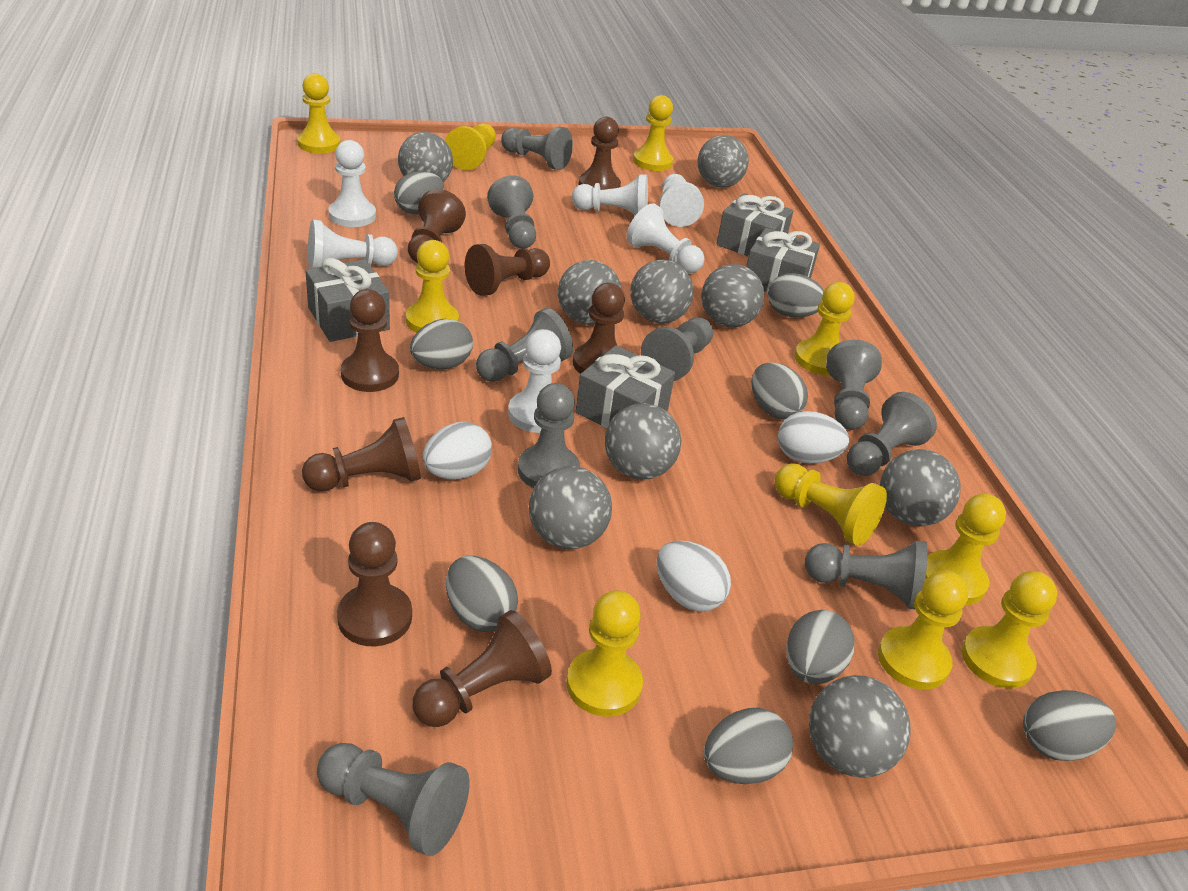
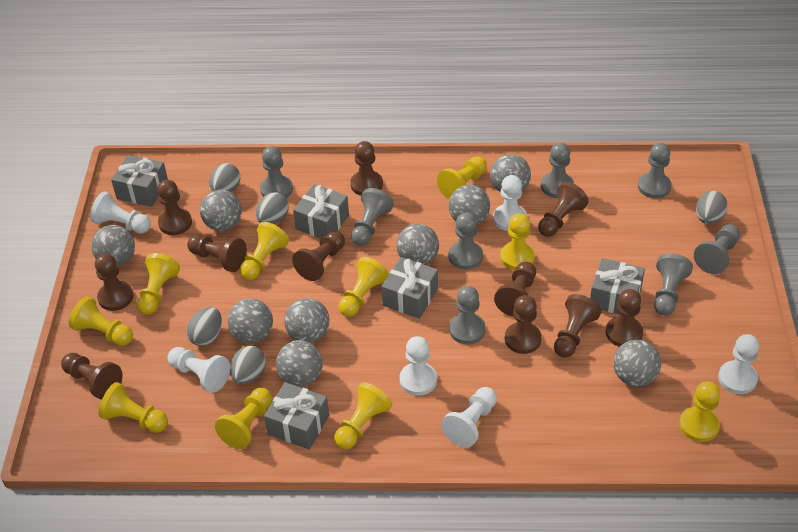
brown pawn: 8 -> 11
grey egg: 8 -> 5
grey gift: 4 -> 5
grey pawn: 9 -> 8
white egg: 3 -> 0

